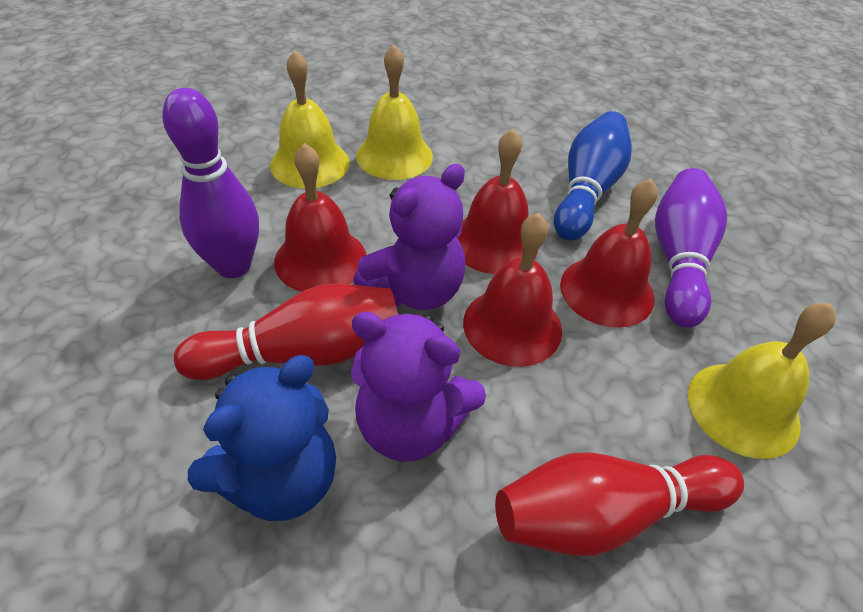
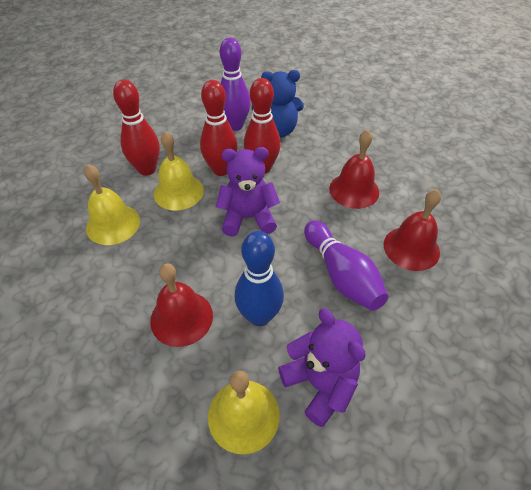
red bell: 4 -> 3
red bowling pin: 2 -> 3

